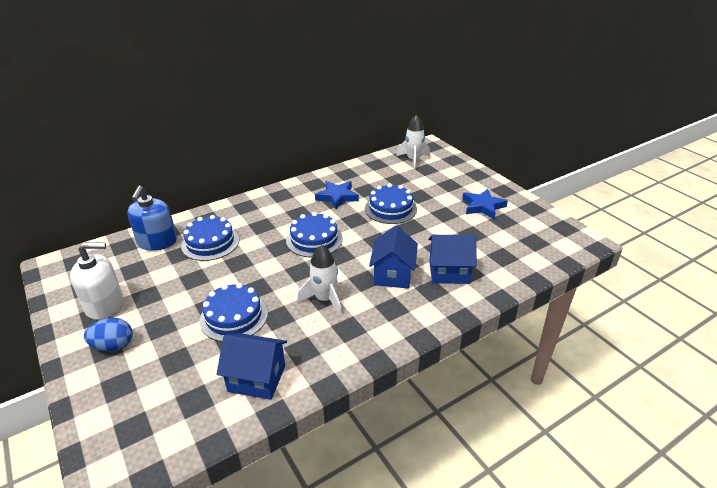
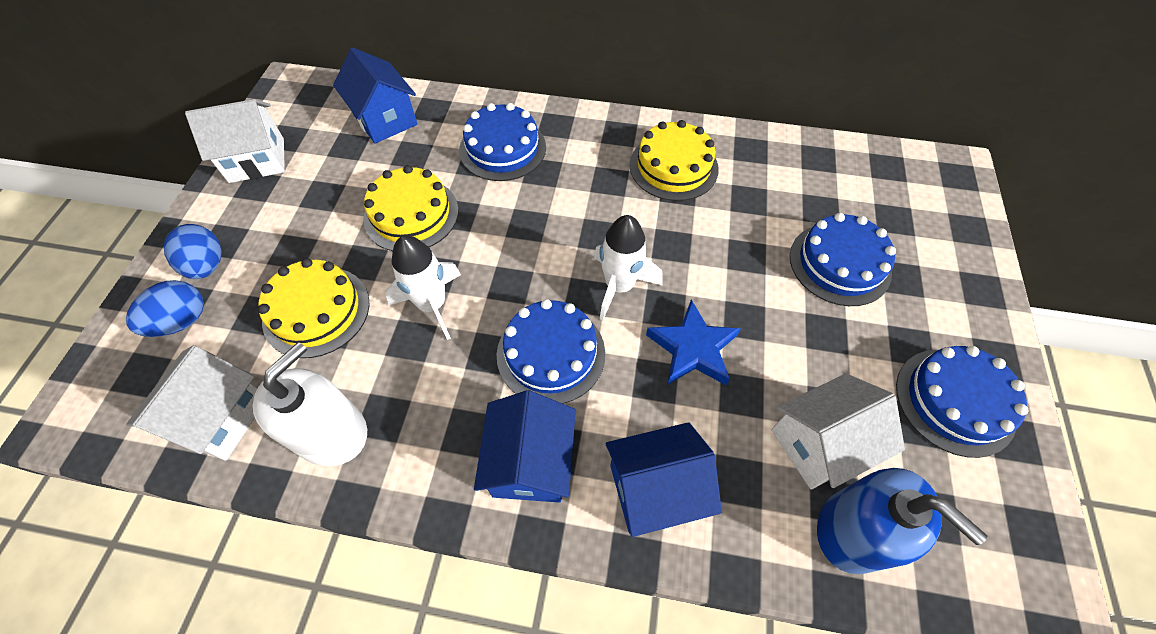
blue egg: 1 -> 2
blue star: 2 -> 1
white house: 0 -> 3
yellow cake: 0 -> 3

